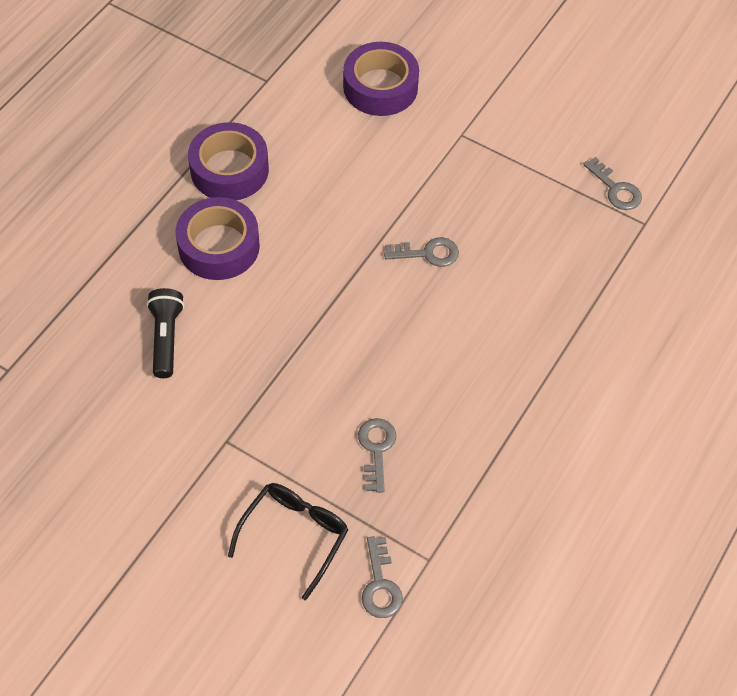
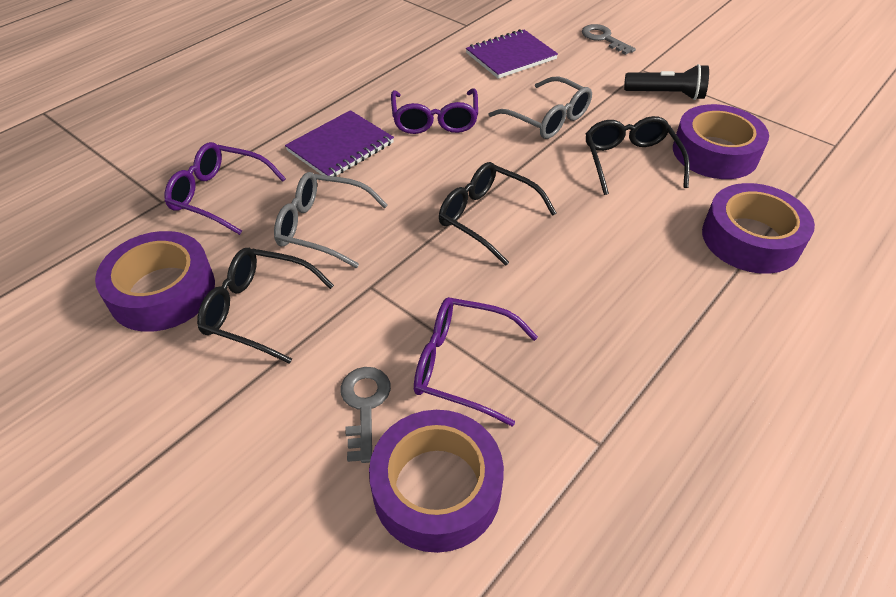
black glasses: 1 -> 3
grey glasses: 0 -> 2
grey key: 4 -> 2
purple glasses: 0 -> 3
purple notebook: 0 -> 2
purple tape: 3 -> 4

